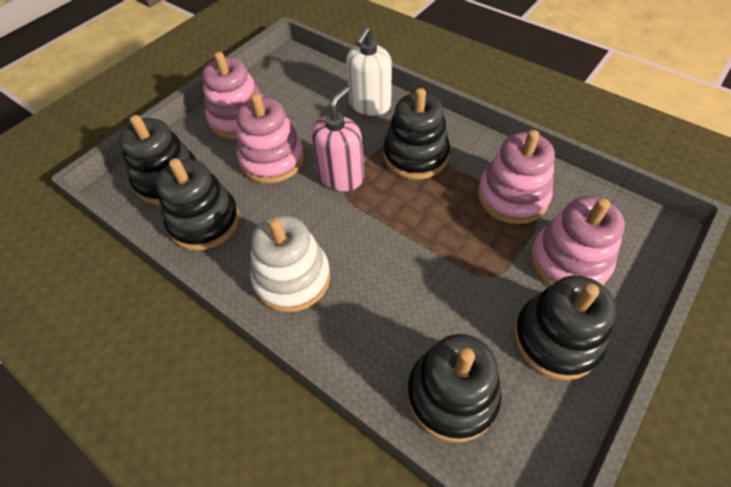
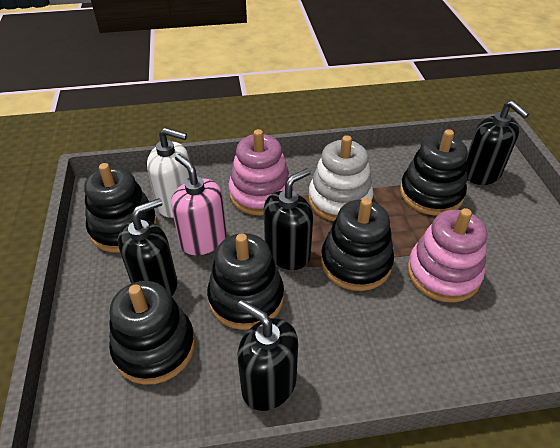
black soap dispenser: 0 -> 4
pink stacking toy: 4 -> 2

